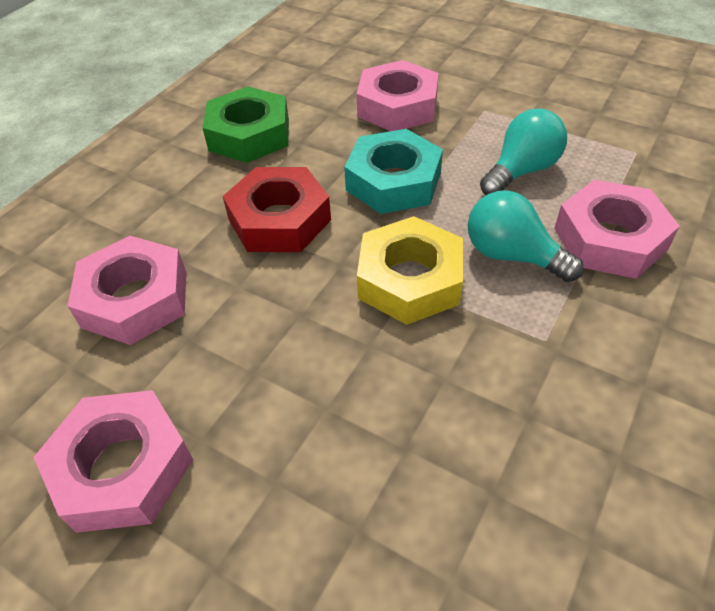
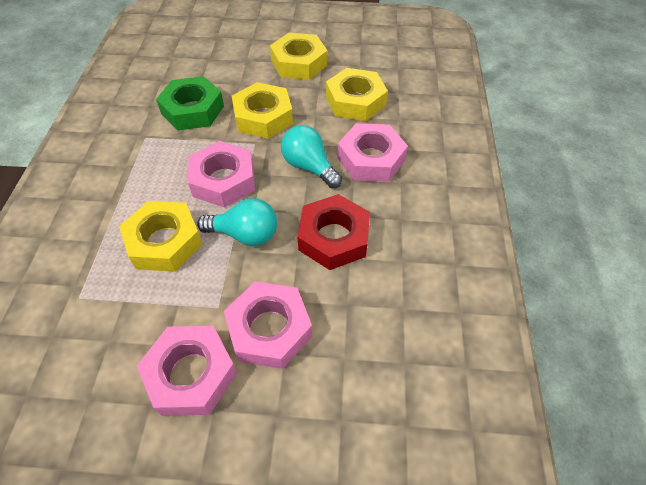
turquoise nut: 1 -> 0
yellow nut: 1 -> 4

